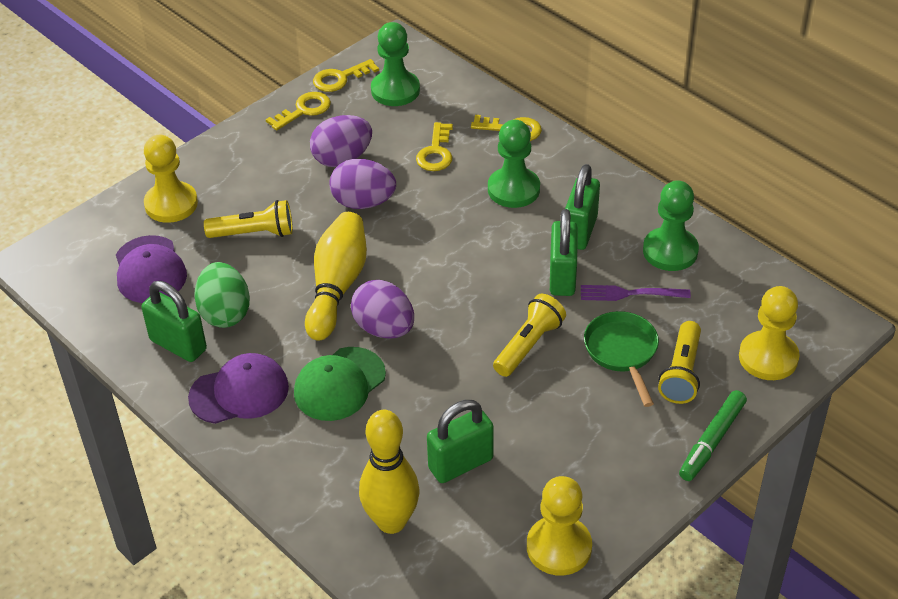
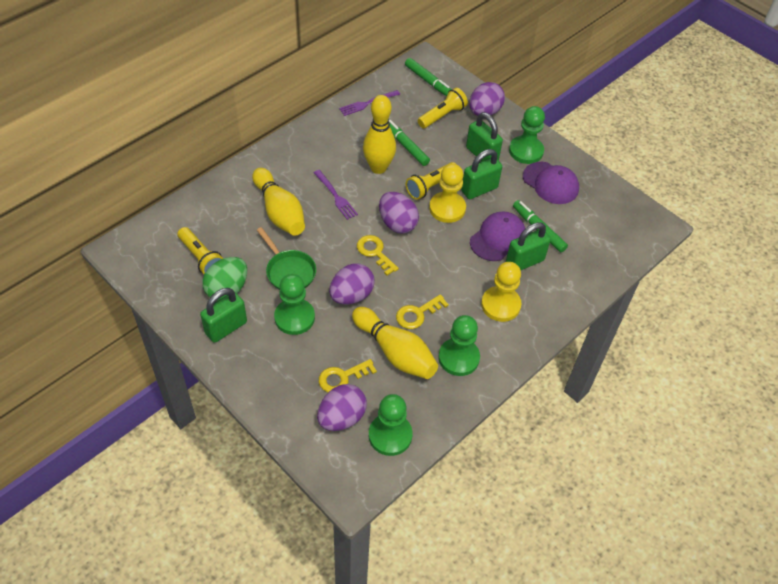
green cap: 1 -> 0
green marker: 1 -> 3
green pawn: 3 -> 4
purple egg: 3 -> 4
purple fork: 1 -> 2
yellow bowling pin: 2 -> 3
yellow key: 4 -> 3
yellow pawn: 3 -> 2

